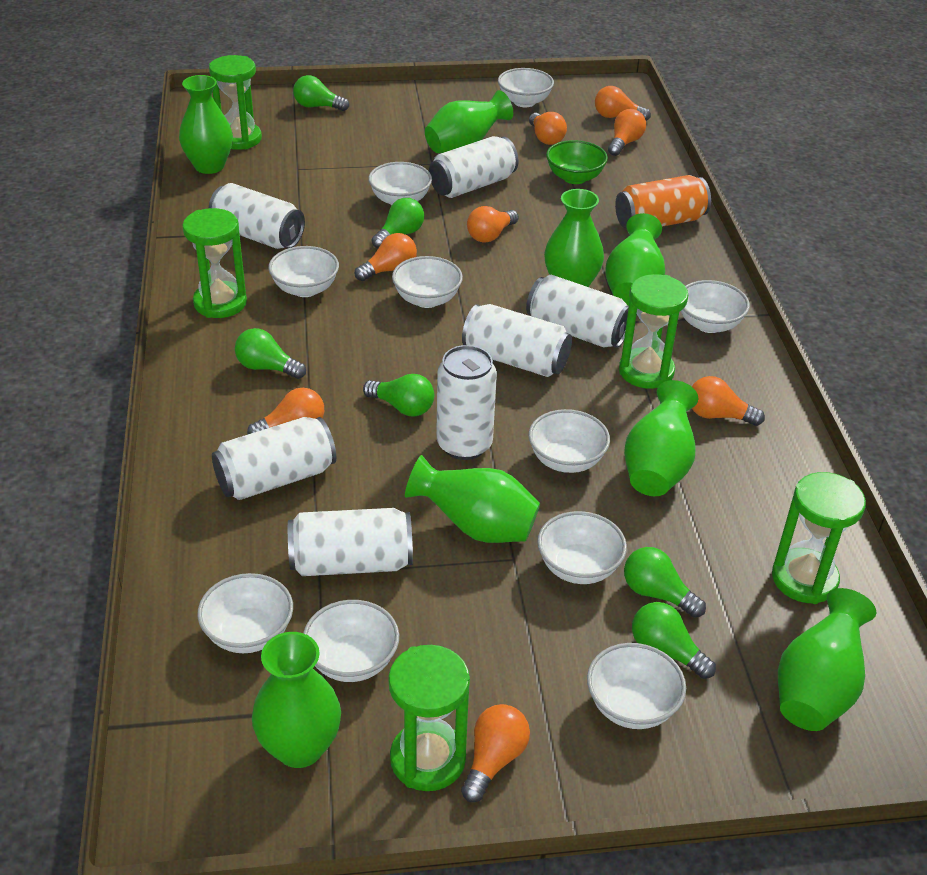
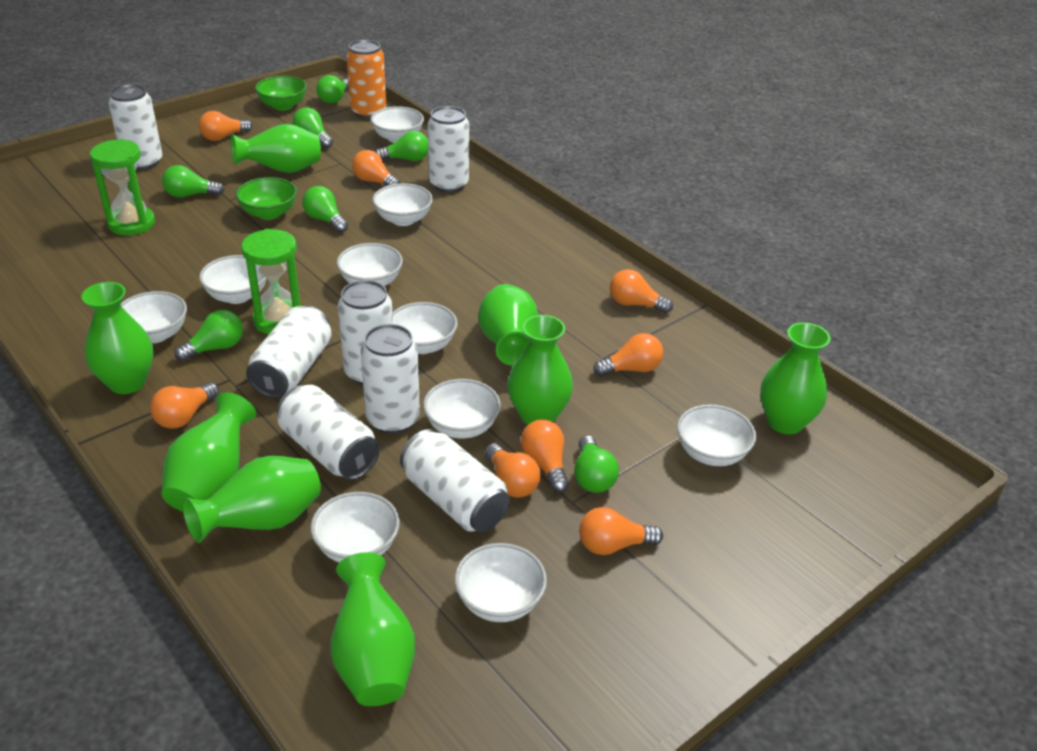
green bowl: 1 -> 2
green hourglass: 5 -> 2
green light bulb: 6 -> 7

